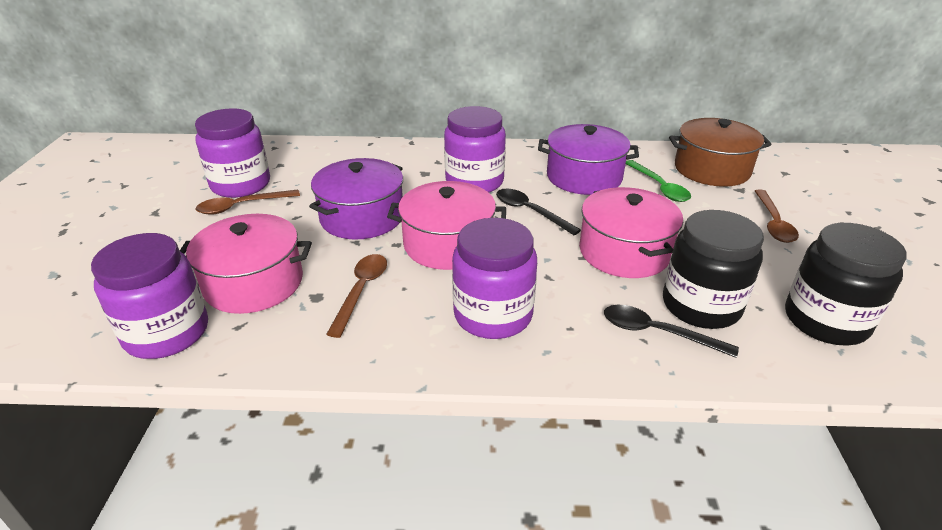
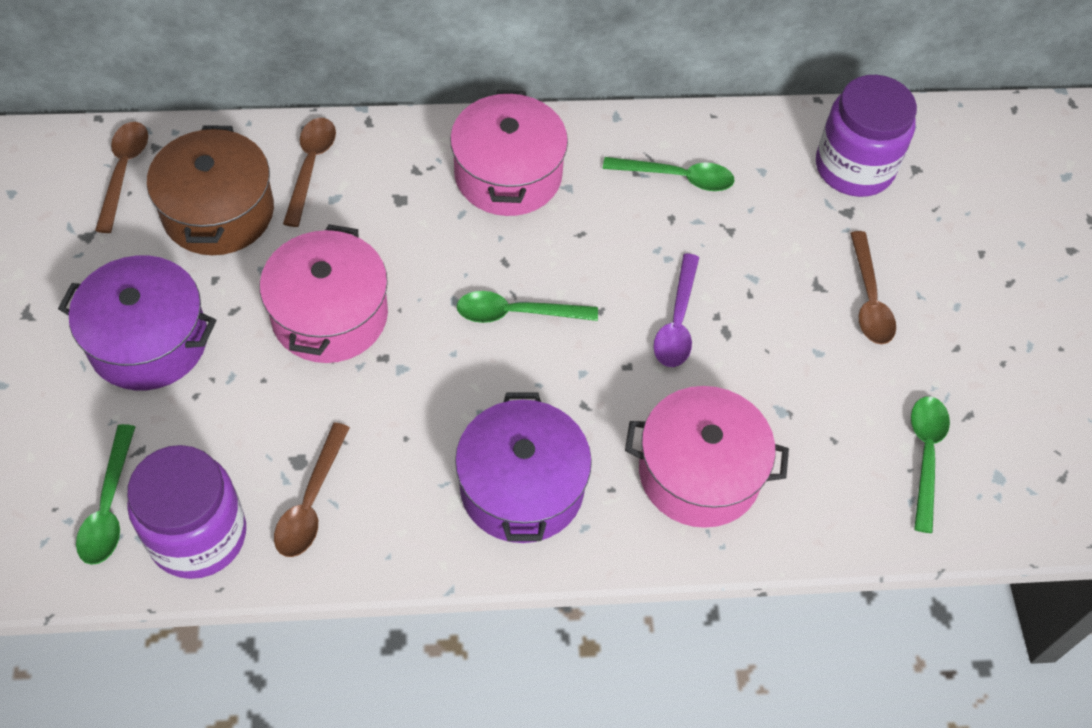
black jar: 2 -> 0
black spoon: 2 -> 0
brown spoon: 3 -> 4
green spoon: 1 -> 4
purple jar: 4 -> 2
purple spoon: 0 -> 1

